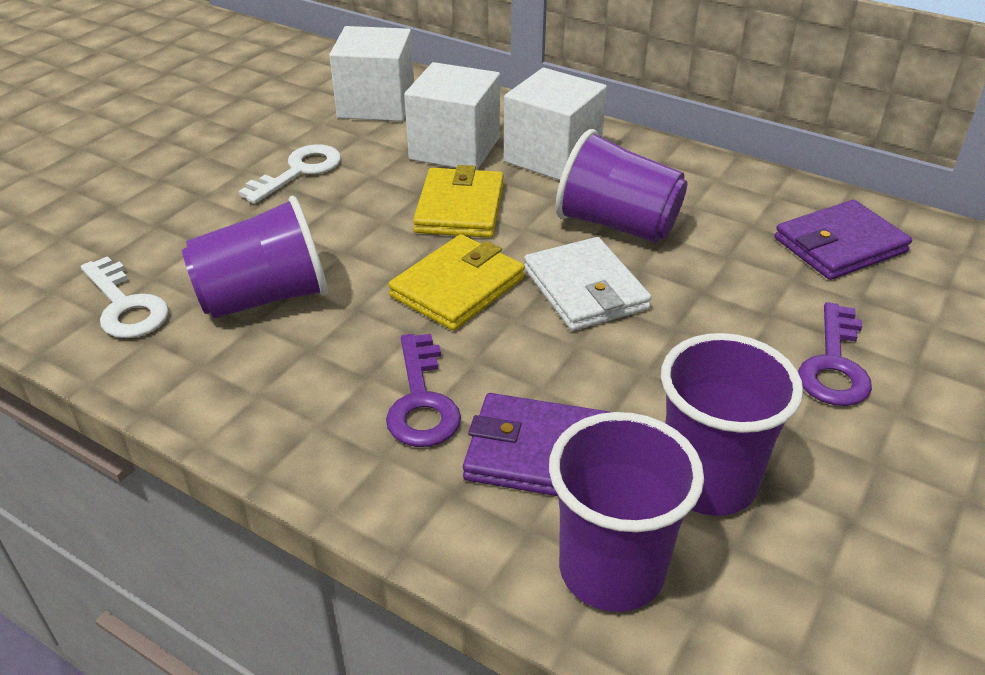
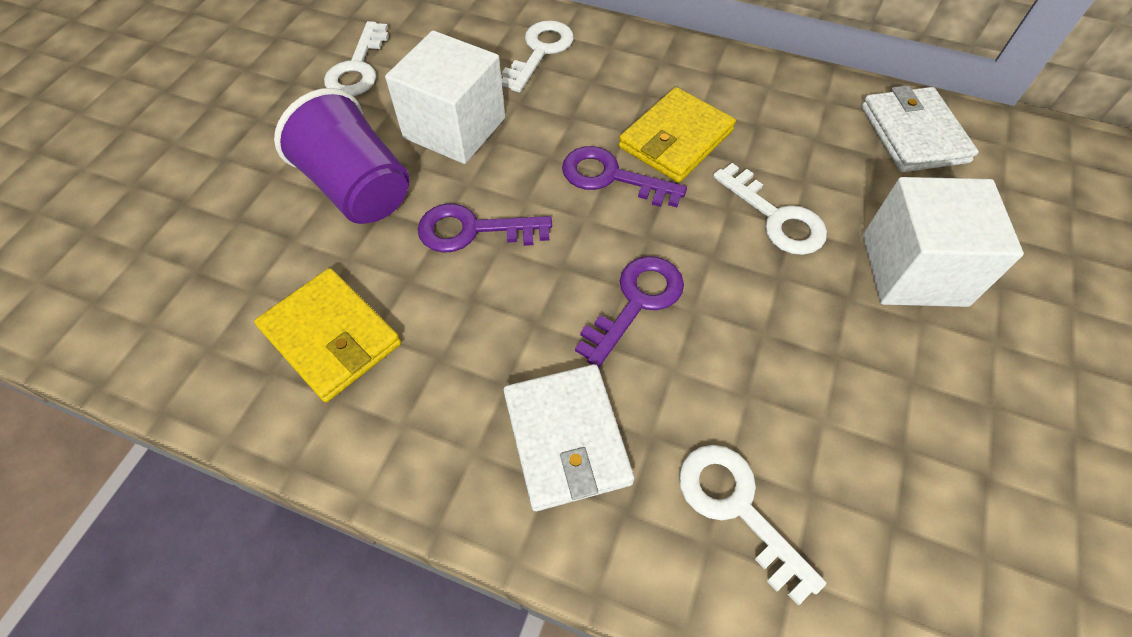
purple cup: 4 -> 1
purple key: 2 -> 3
purple wallet: 2 -> 0
white cube: 3 -> 2
white key: 2 -> 4
white wallet: 1 -> 2

